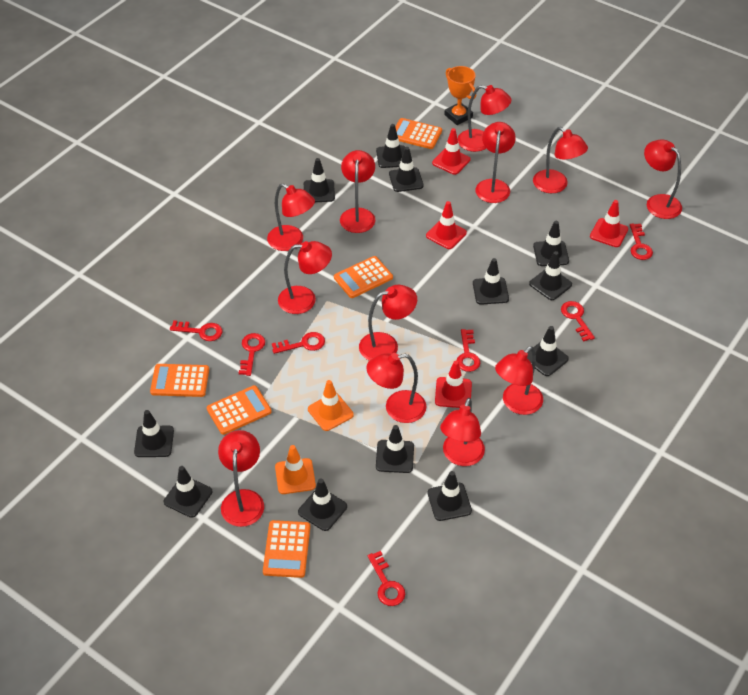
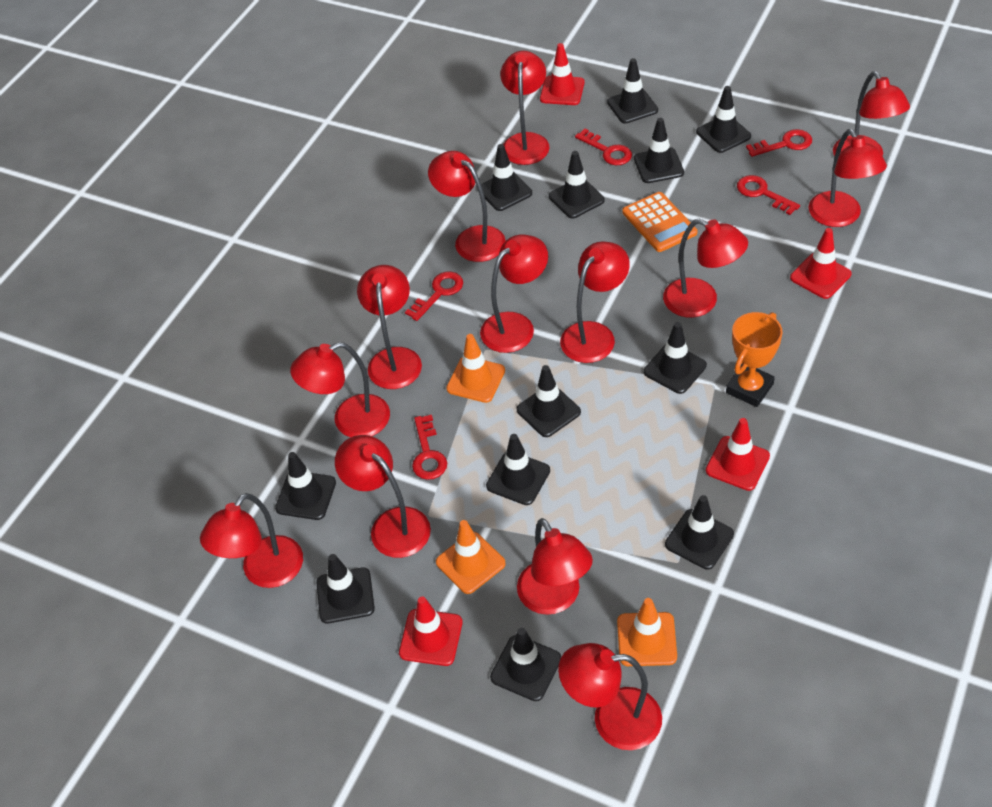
orange calculator: 5 -> 1
orange traffic cone: 2 -> 3
red key: 7 -> 5
red lamp: 12 -> 13

